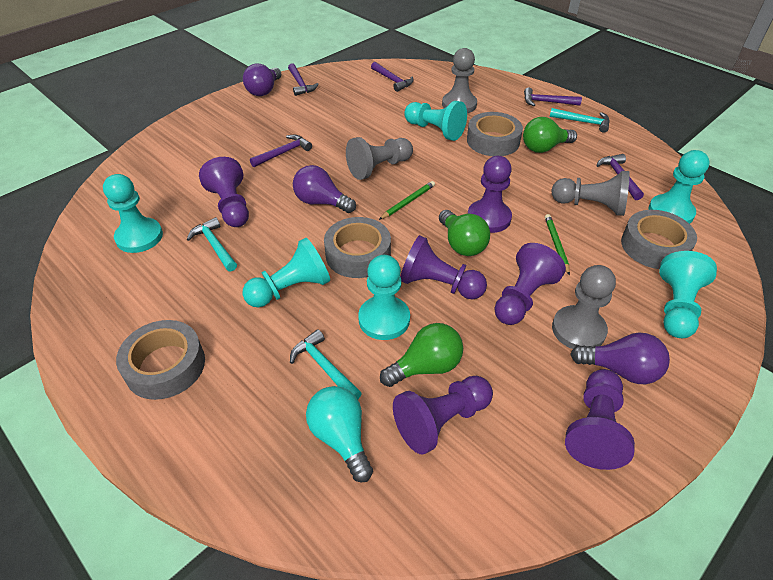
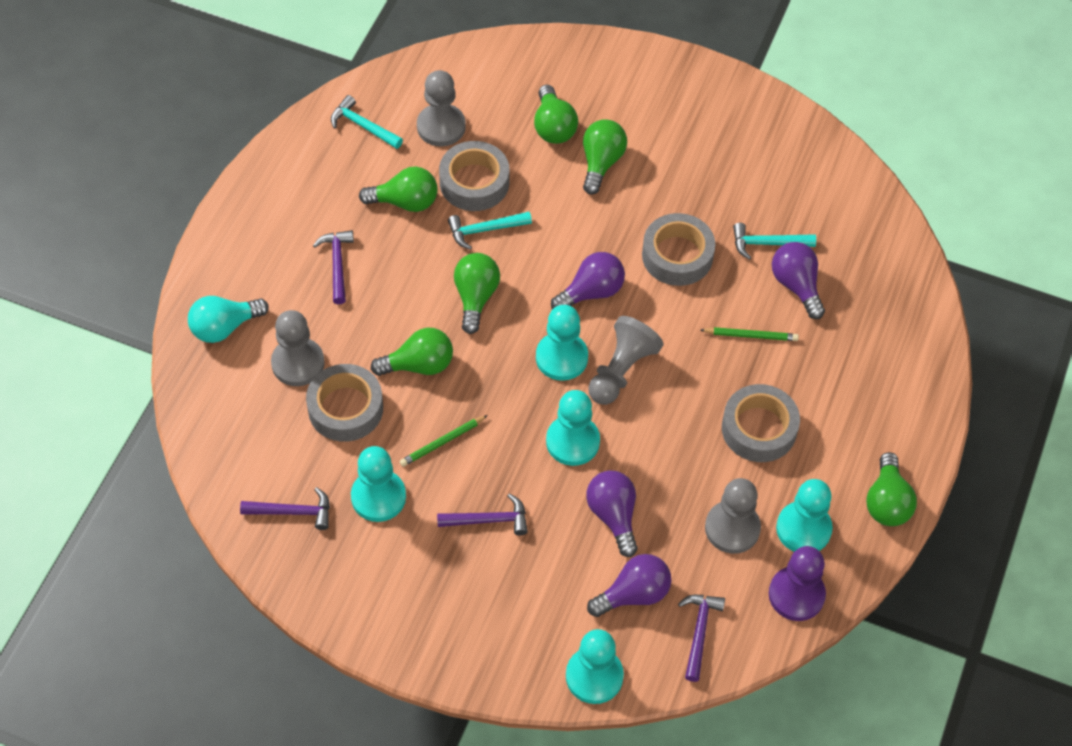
green light bulb: 3 -> 6
purple hammer: 5 -> 4
purple light bulb: 3 -> 4
purple pawn: 6 -> 1
turquoise pawn: 6 -> 5

